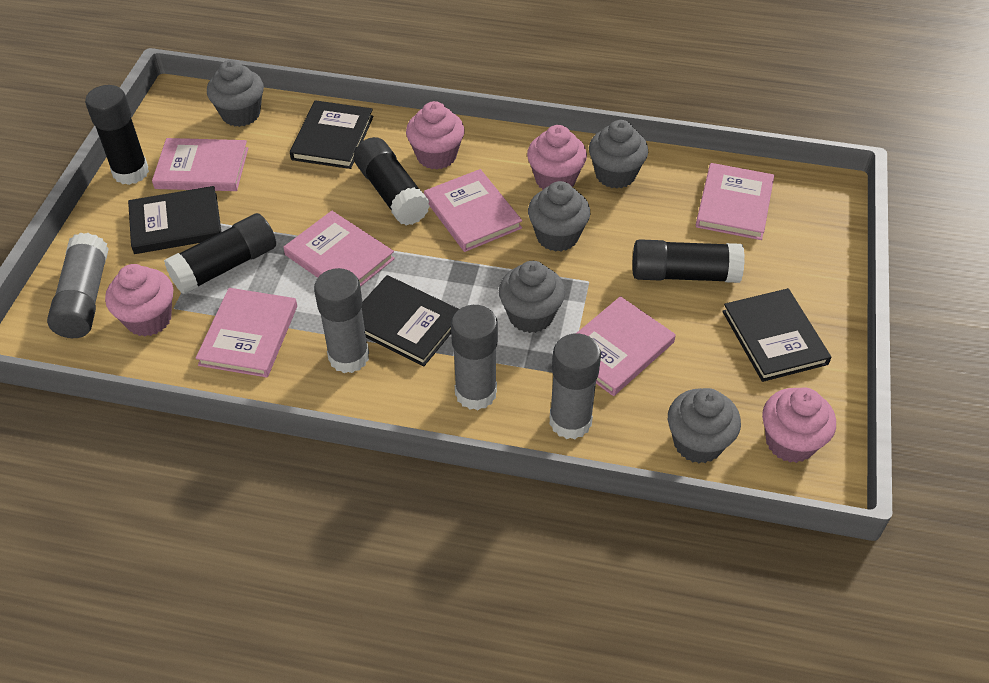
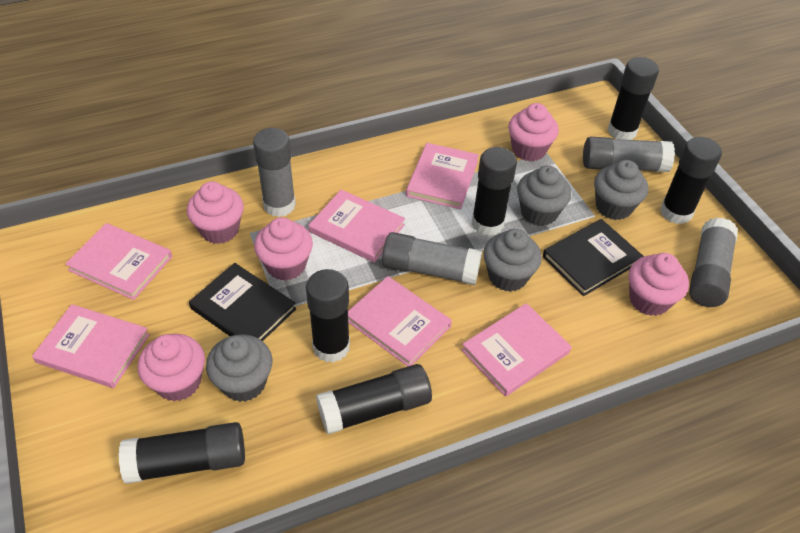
black book: 4 -> 2
black glue stick: 4 -> 6
grey cupcake: 5 -> 4
pink cupcake: 4 -> 5

